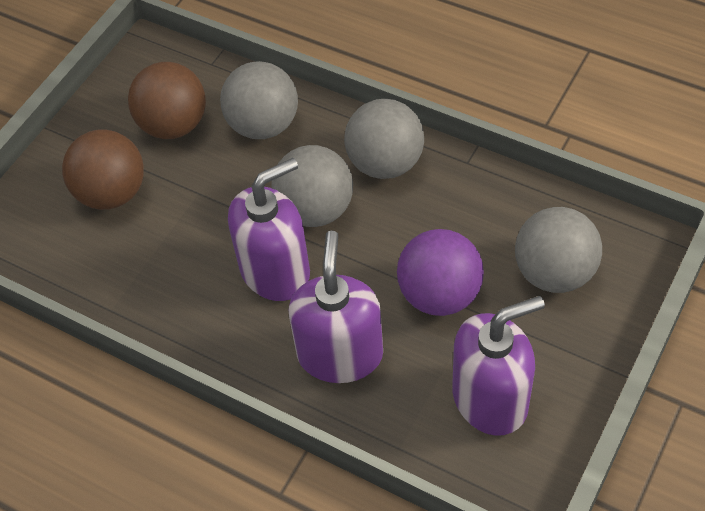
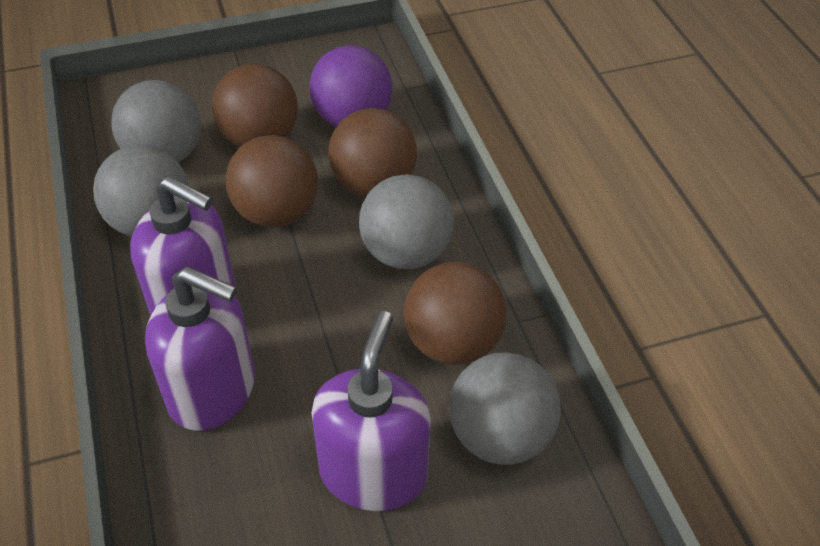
brown ball: 2 -> 4

